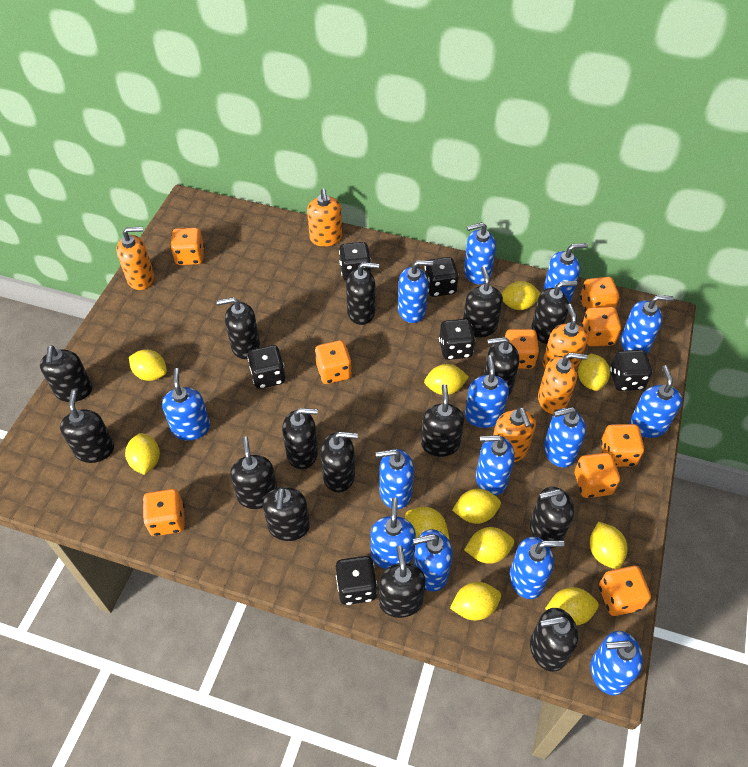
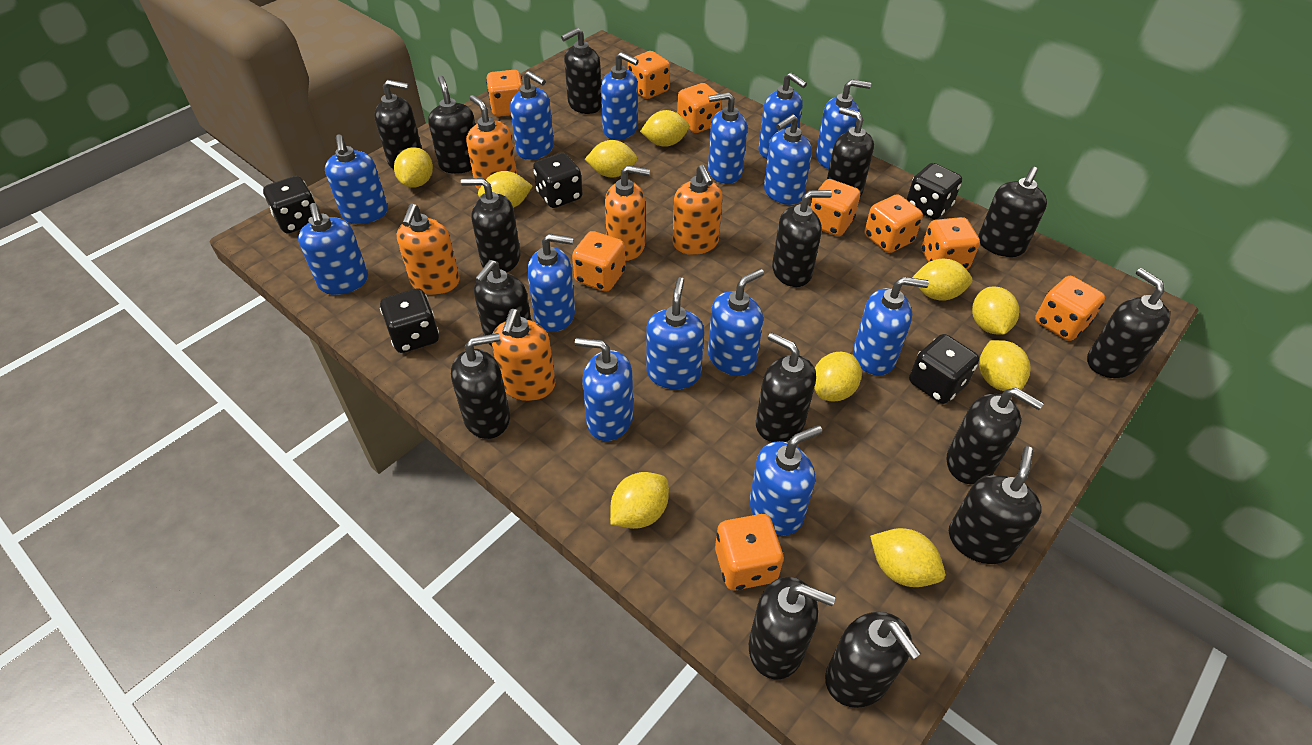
black dice: 6 -> 5
yellow lemon: 11 -> 10

